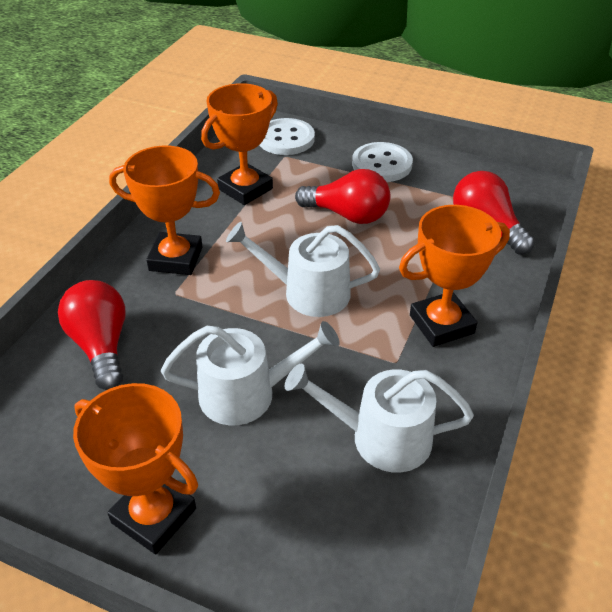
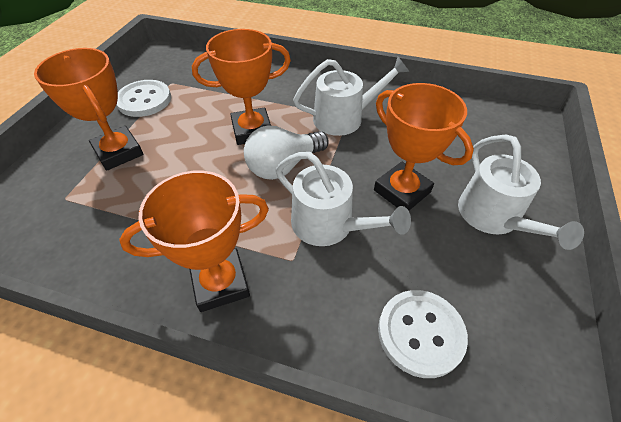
red light bulb: 3 -> 0
white light bulb: 0 -> 1

